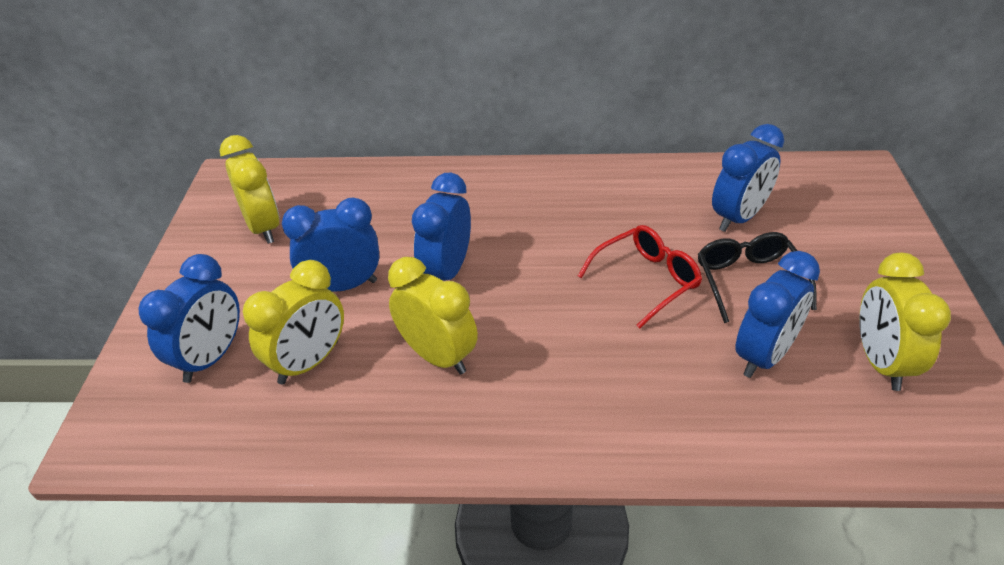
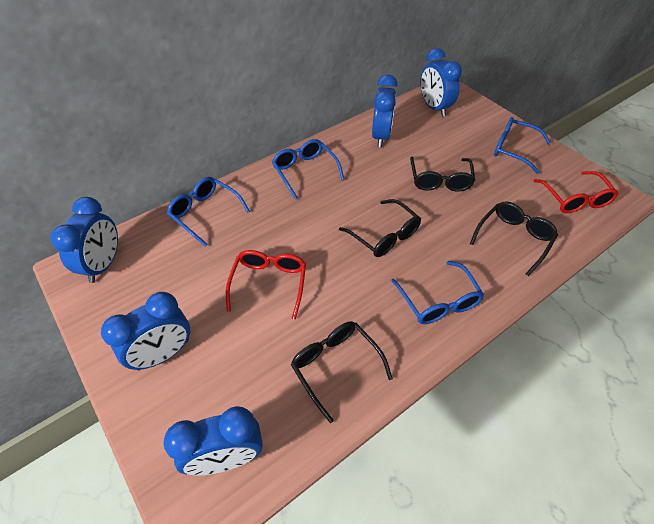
black glasses: 1 -> 4
blue glasses: 0 -> 4
red glasses: 1 -> 2
yellow clock: 4 -> 0

